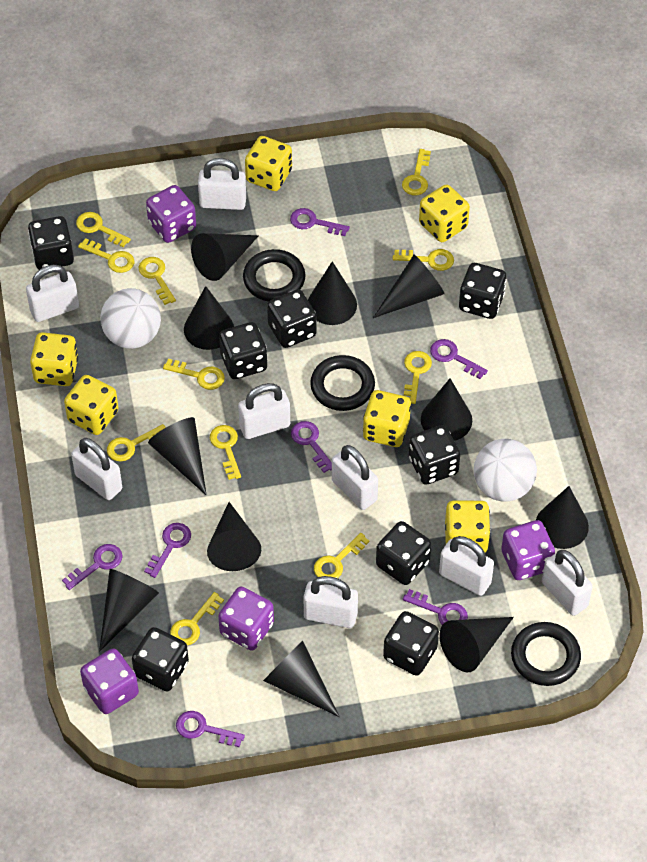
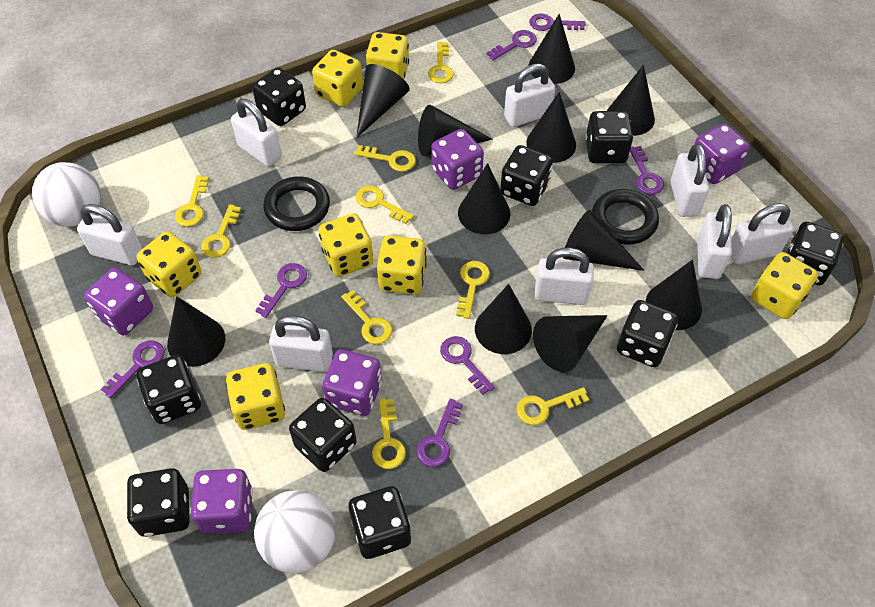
black dice: 8 -> 9
black ring: 3 -> 2
purple dice: 4 -> 5
yellow dice: 6 -> 7
yellow key: 11 -> 9

